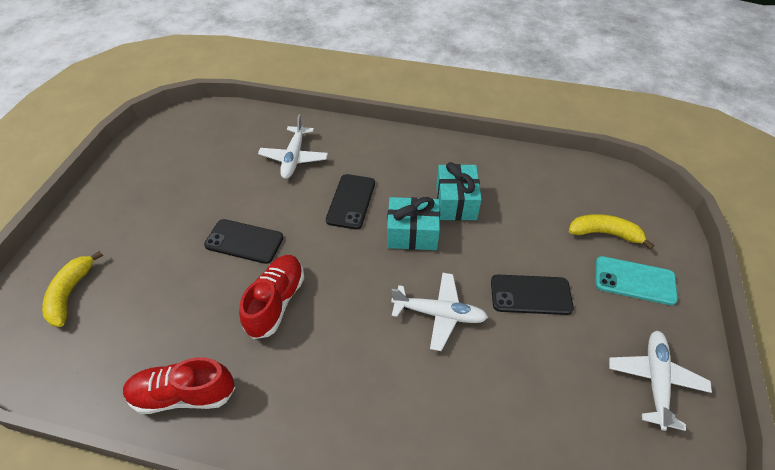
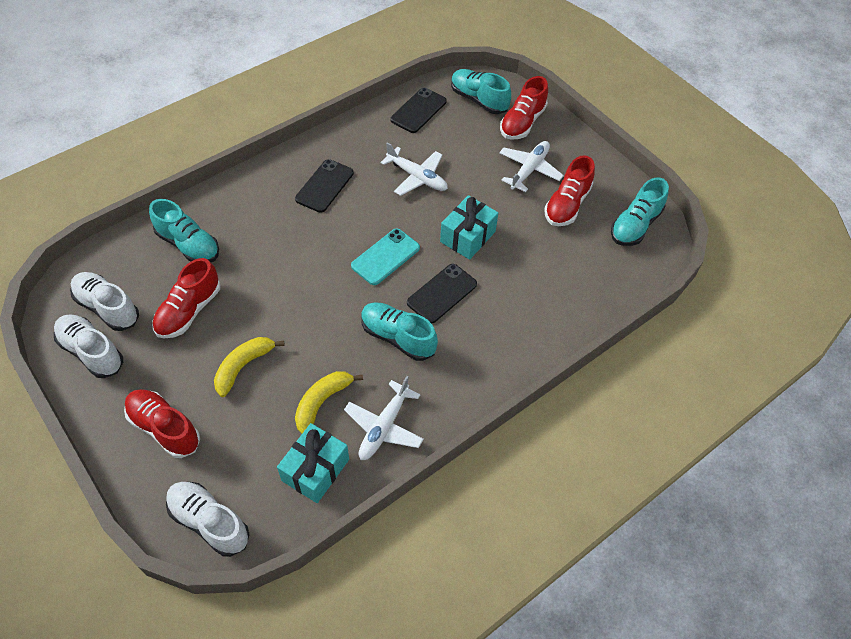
red shoe: 2 -> 4
turquoise shoe: 0 -> 4
white shoe: 0 -> 3

